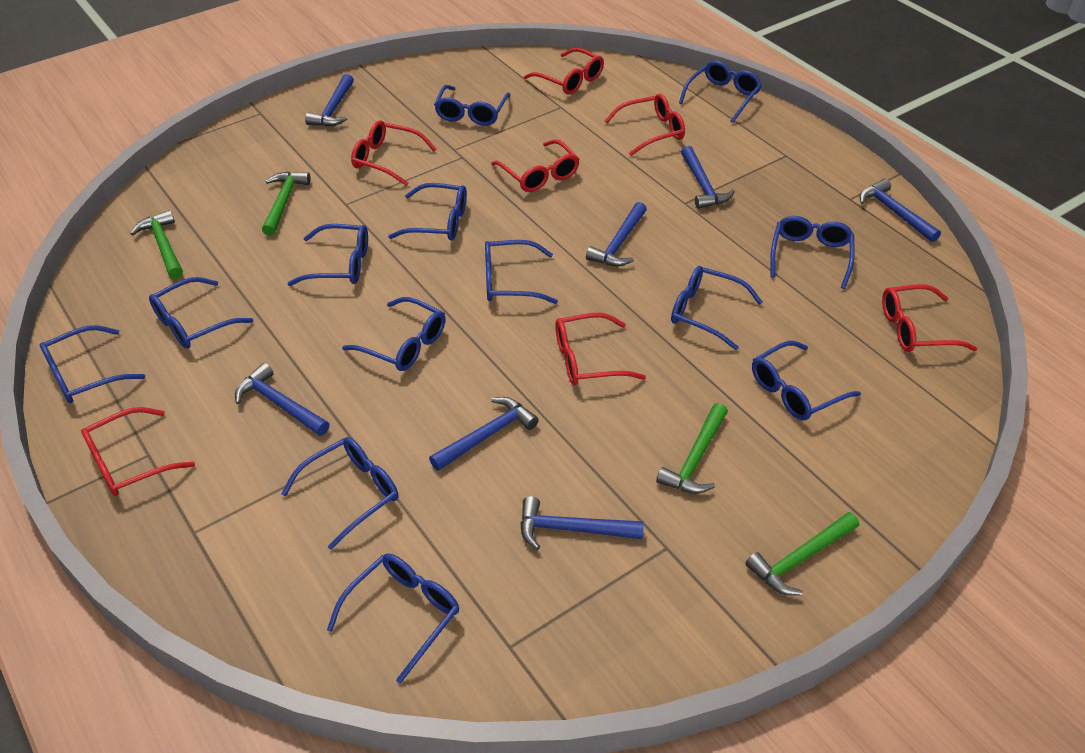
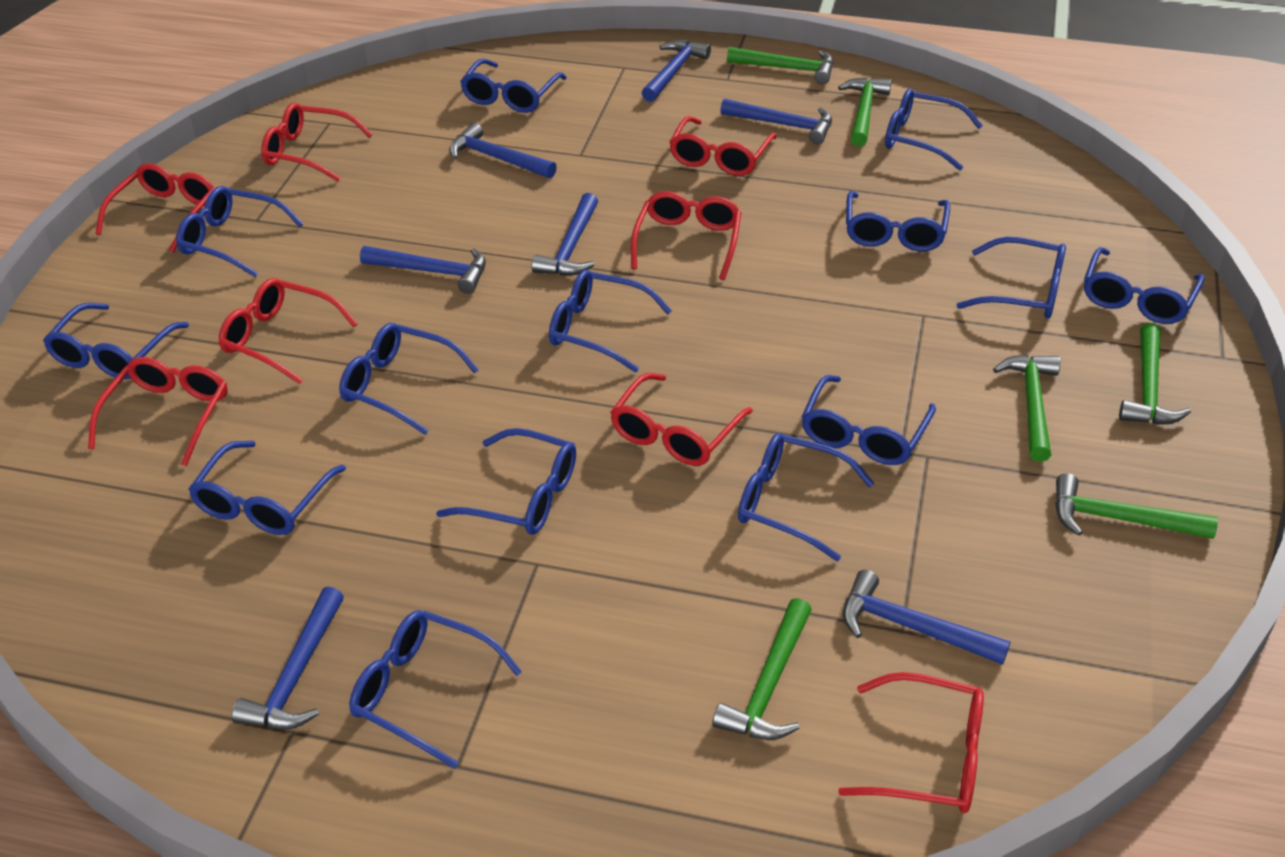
blue glasses: 13 -> 14
green hammer: 4 -> 6
red glasses: 7 -> 8

